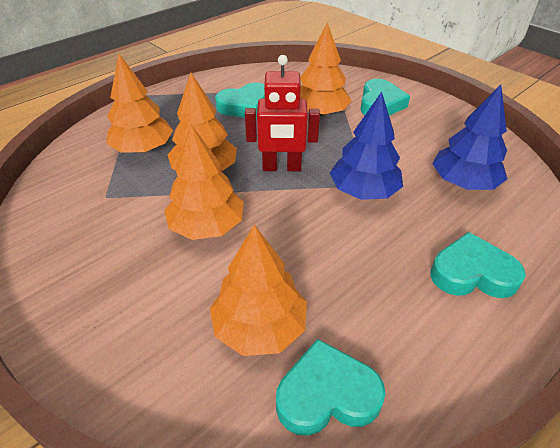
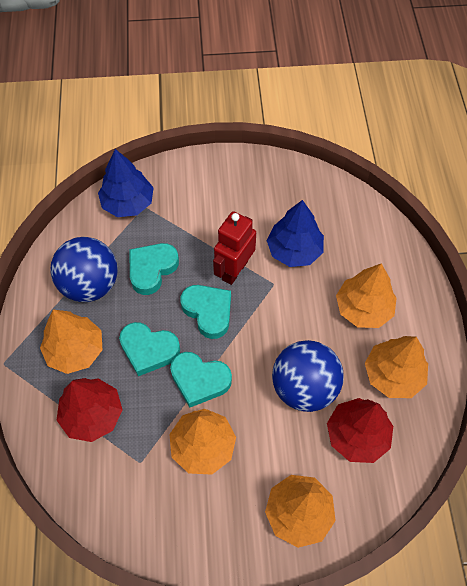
blue ball: 0 -> 2
red tree: 0 -> 2

